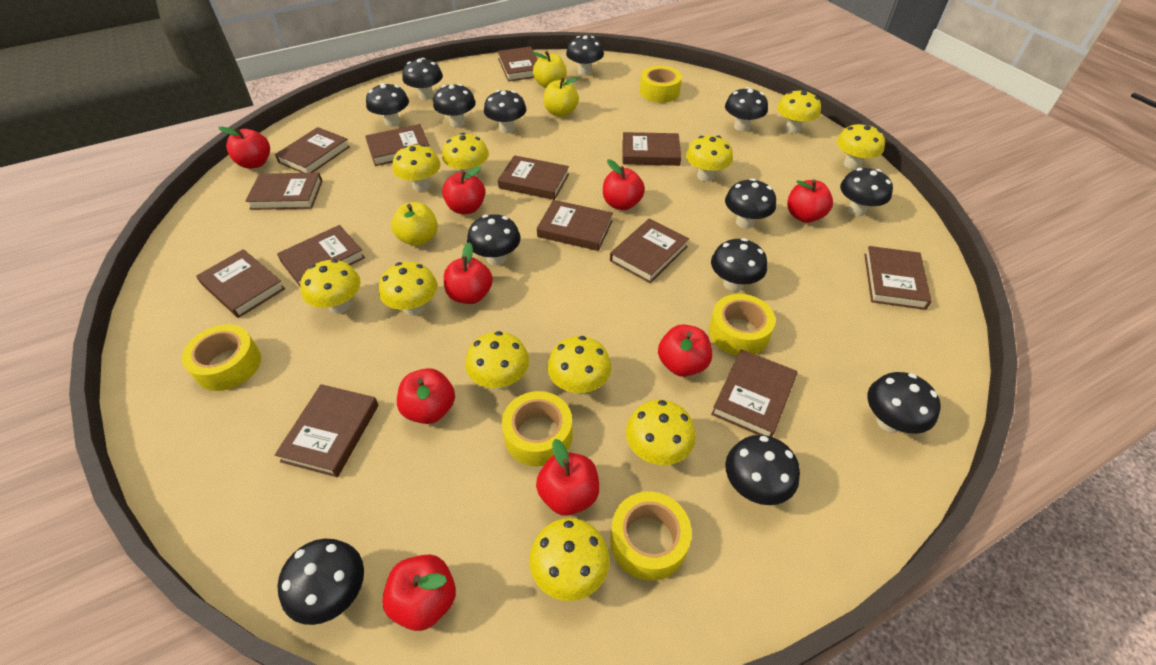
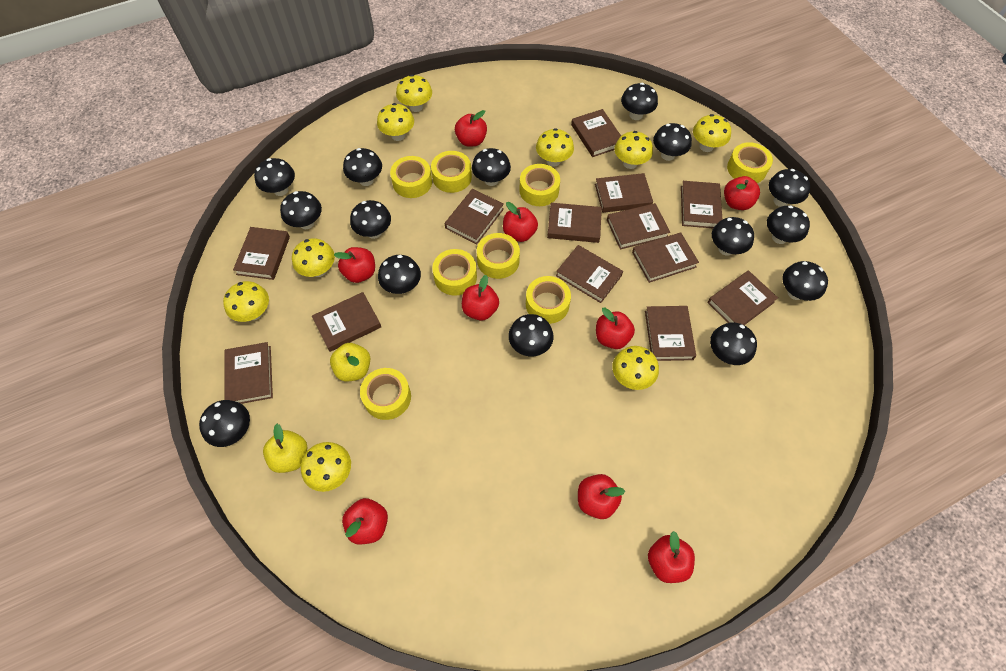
black mushroom: 13 -> 15
yellow apple: 3 -> 2
yellow mushroom: 11 -> 9
yellow tape: 5 -> 8

